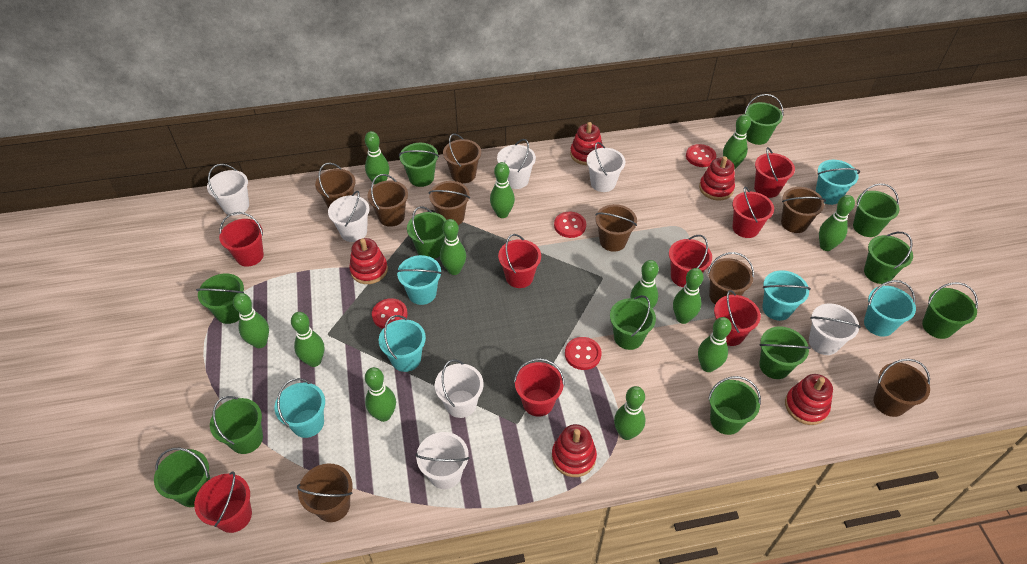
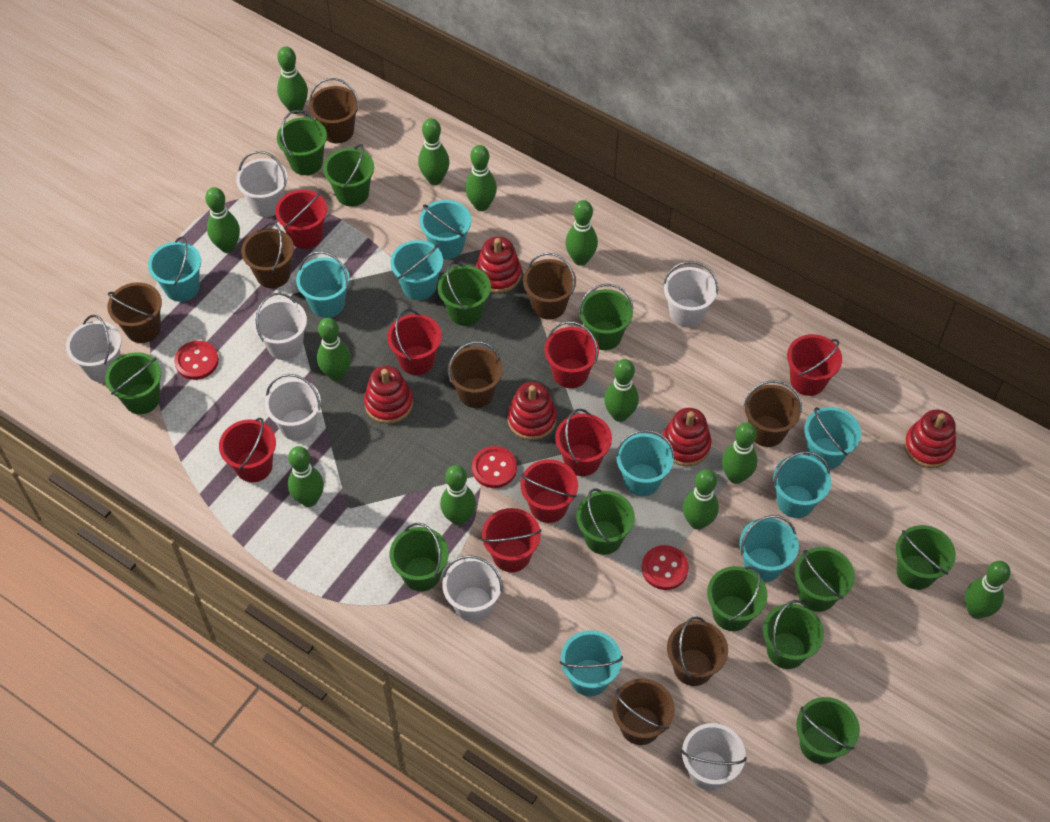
brown bucket: 9 -> 8
red button: 4 -> 3
turquoise bucket: 6 -> 9

